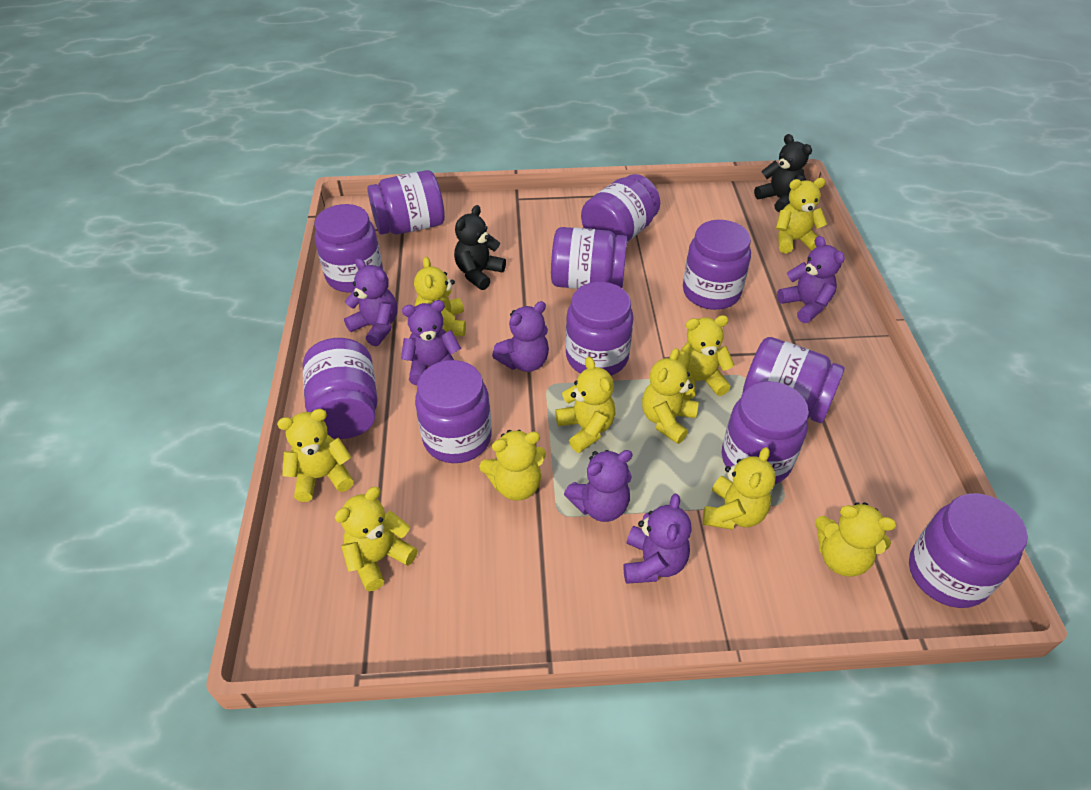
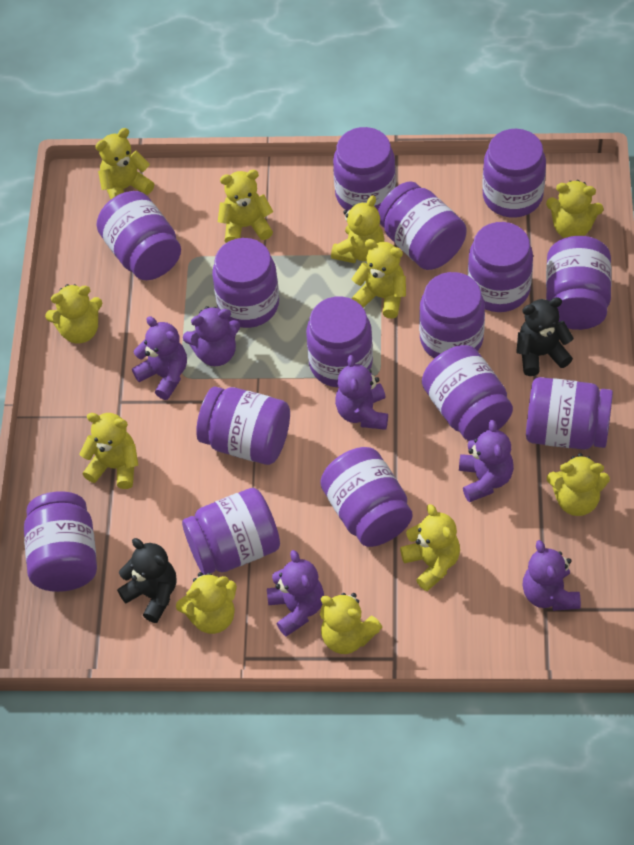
purple jar: 11 -> 15
yellow teddy bear: 10 -> 11

